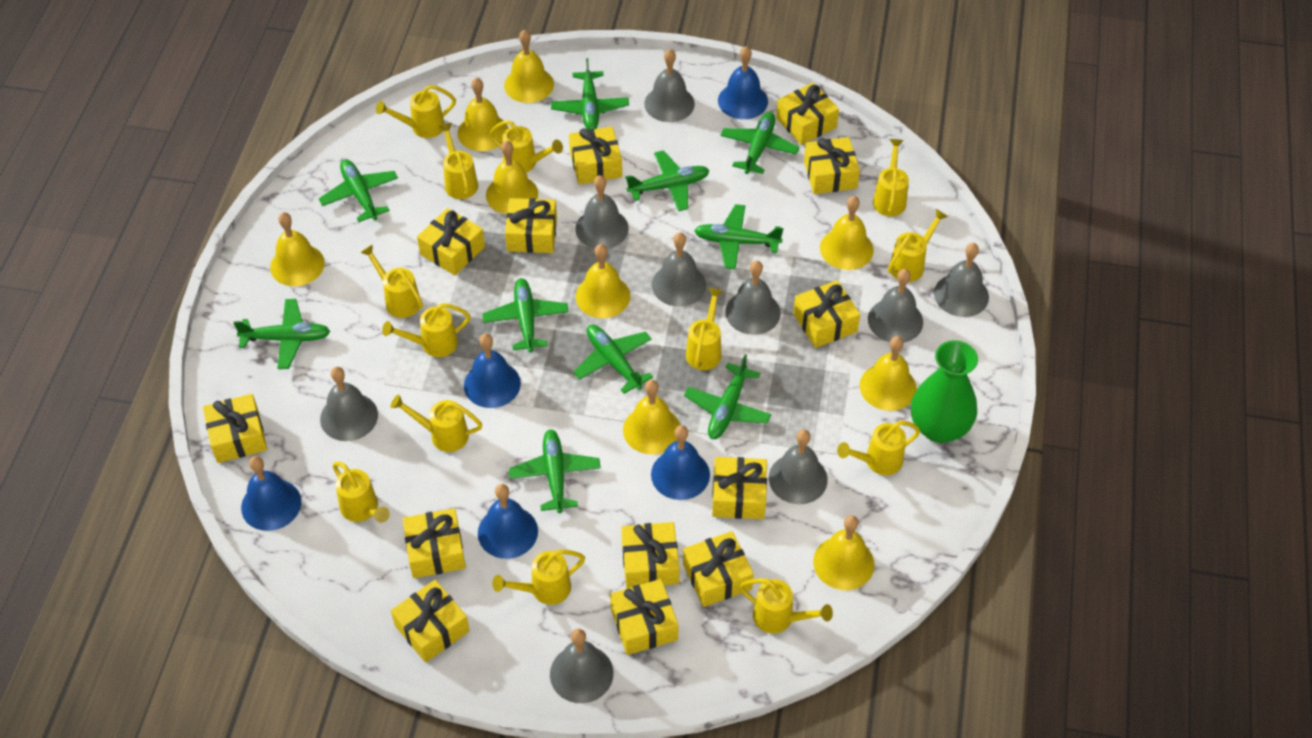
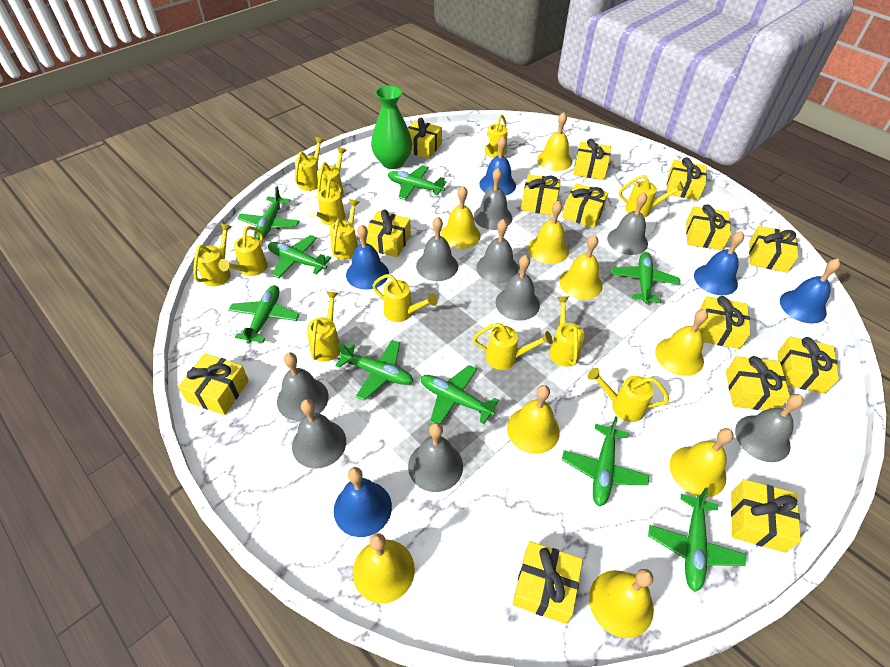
green plane: 10 -> 9
yellow gift: 13 -> 14

